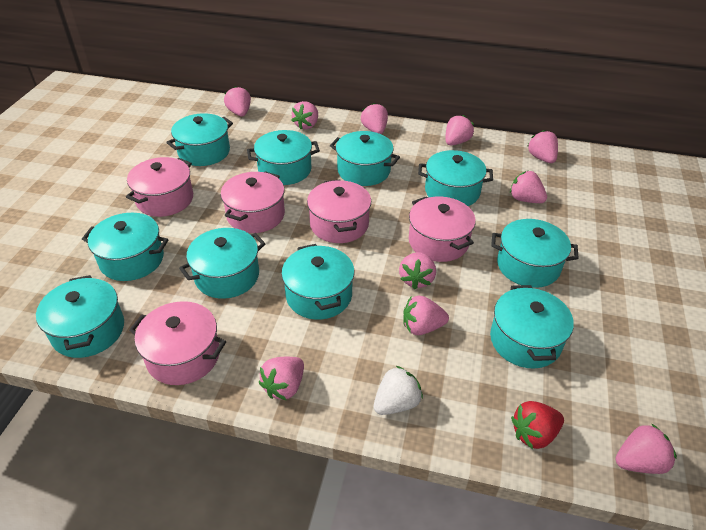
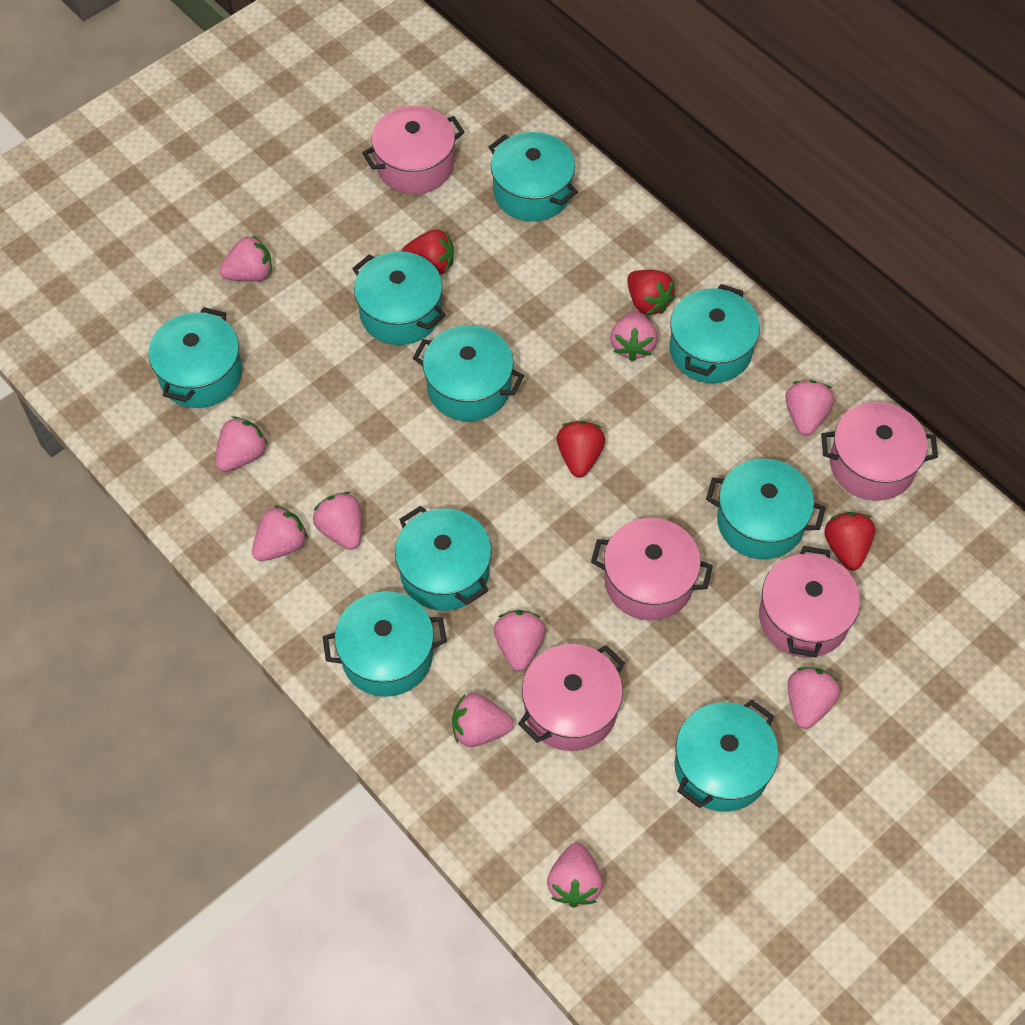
red strawberry: 1 -> 4
turquoise pot: 10 -> 9
white strawberry: 1 -> 0

